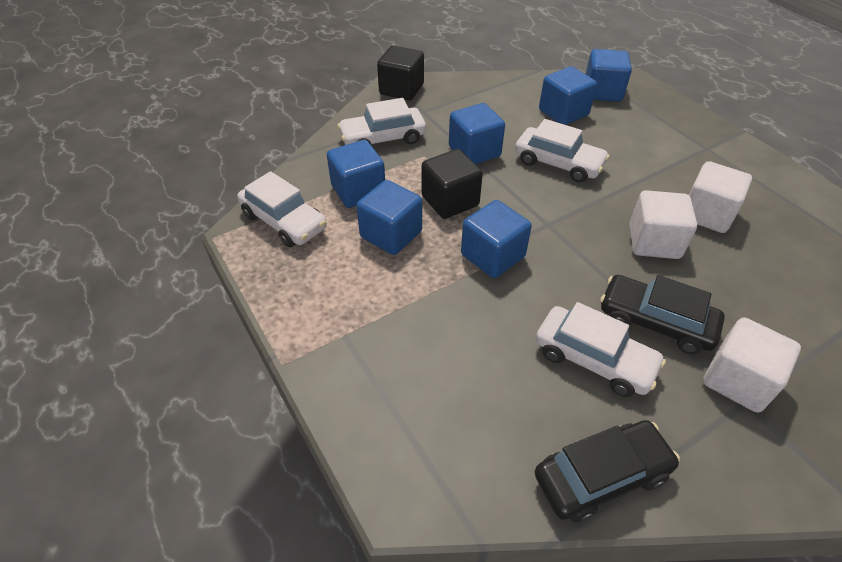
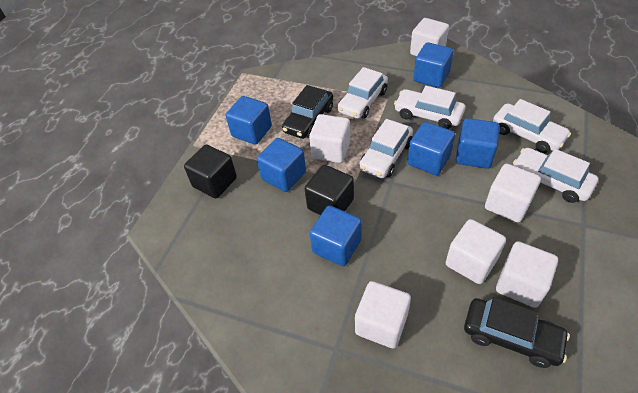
white car: 4 -> 5
white cube: 3 -> 6

